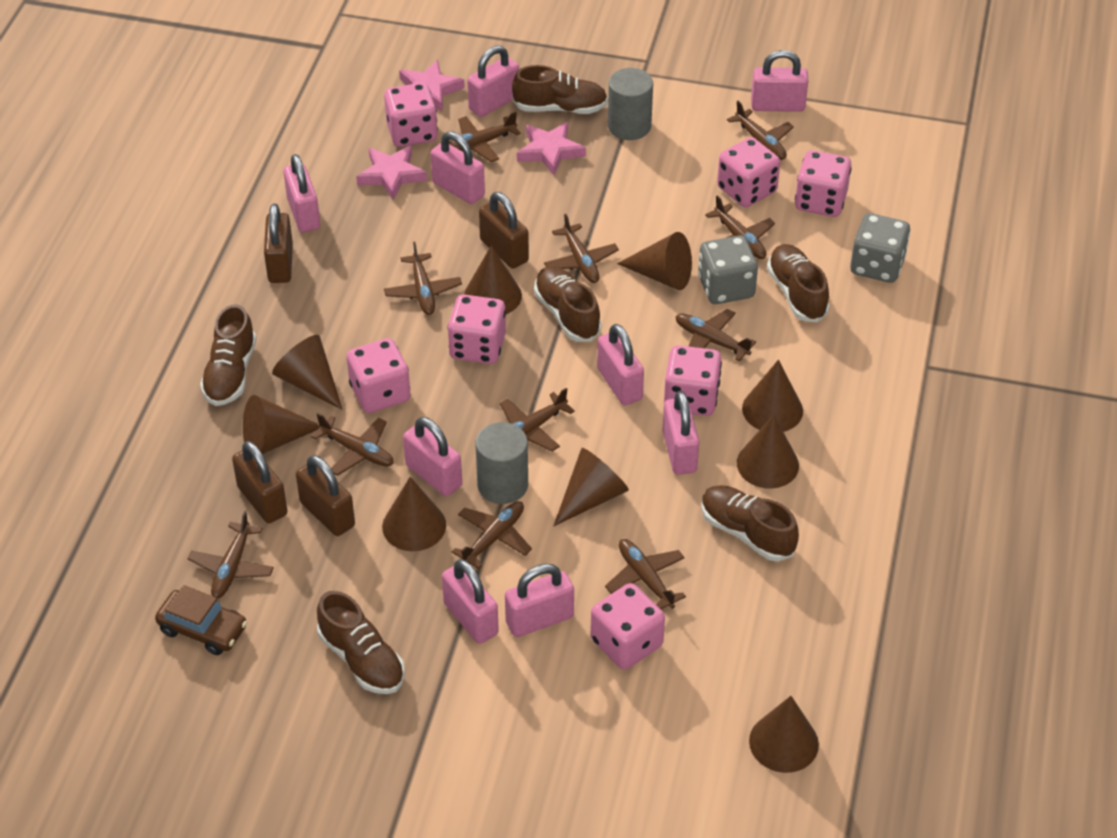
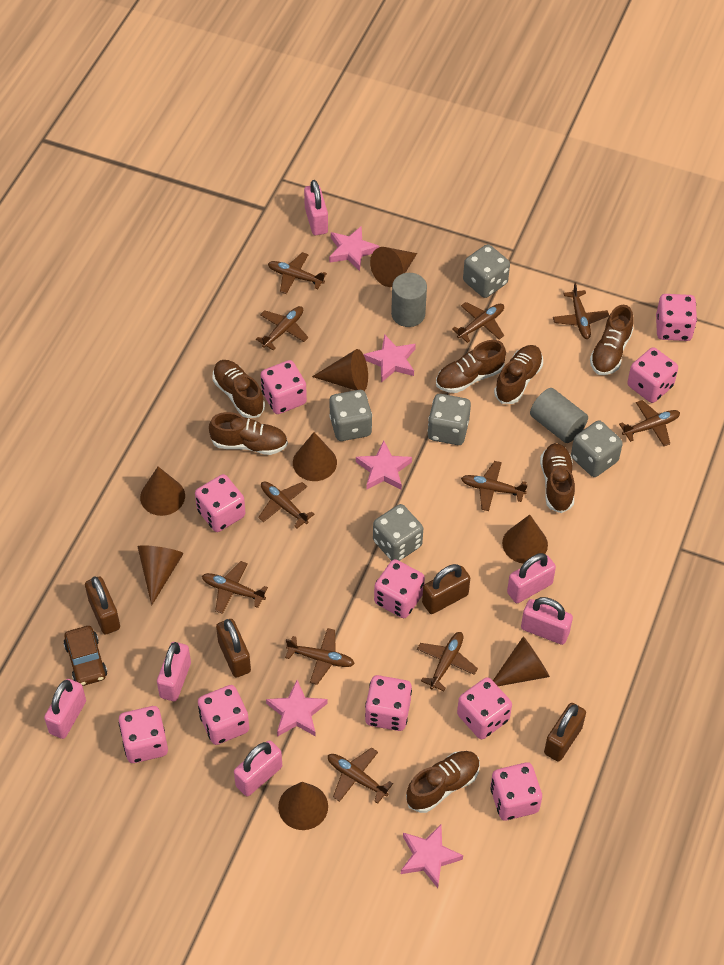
brown cone: 9 -> 8
brown shoe: 6 -> 7
grey dice: 2 -> 5
pink dice: 7 -> 10
pink padlock: 9 -> 6
pink star: 3 -> 5

